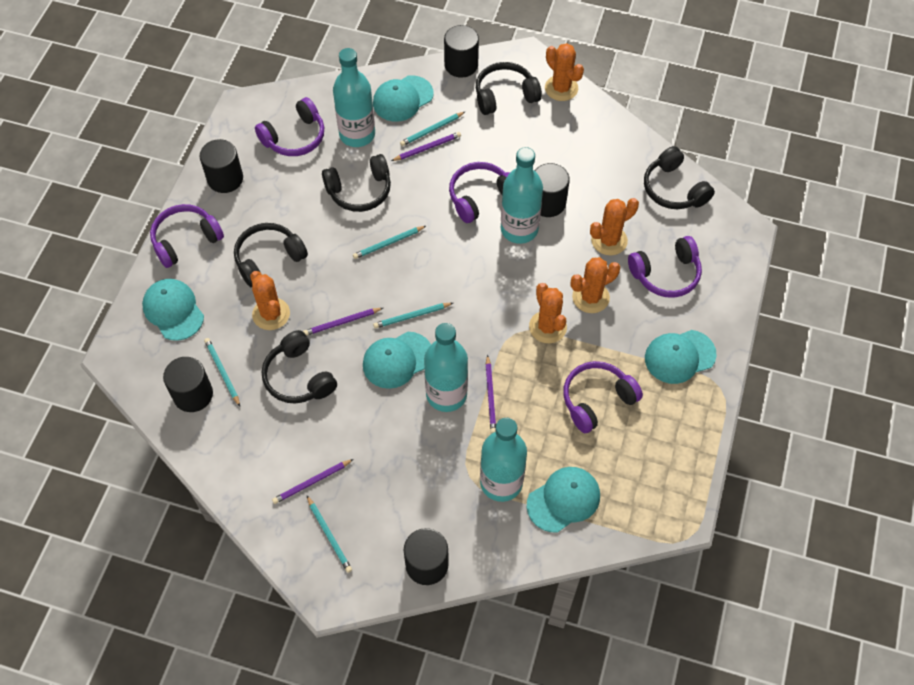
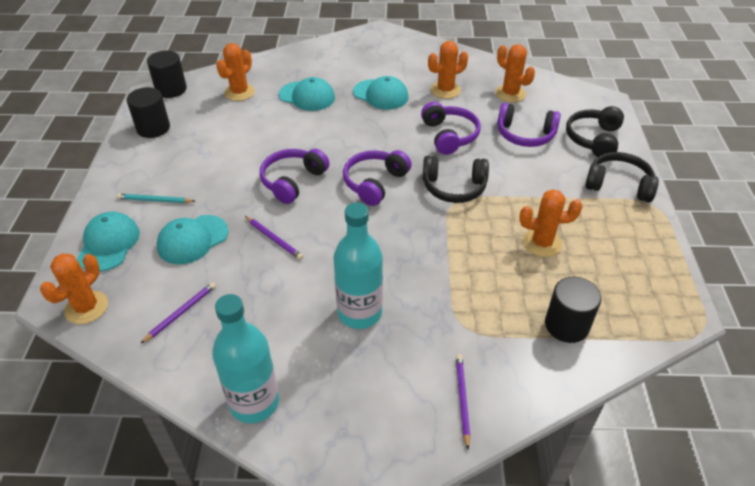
black cylinder: 5 -> 3
black headphones: 5 -> 3
purple headphones: 5 -> 4
purple pencil: 4 -> 3
turquoise bottle: 4 -> 2
turquoise cap: 5 -> 4
turquoise pencil: 5 -> 1

